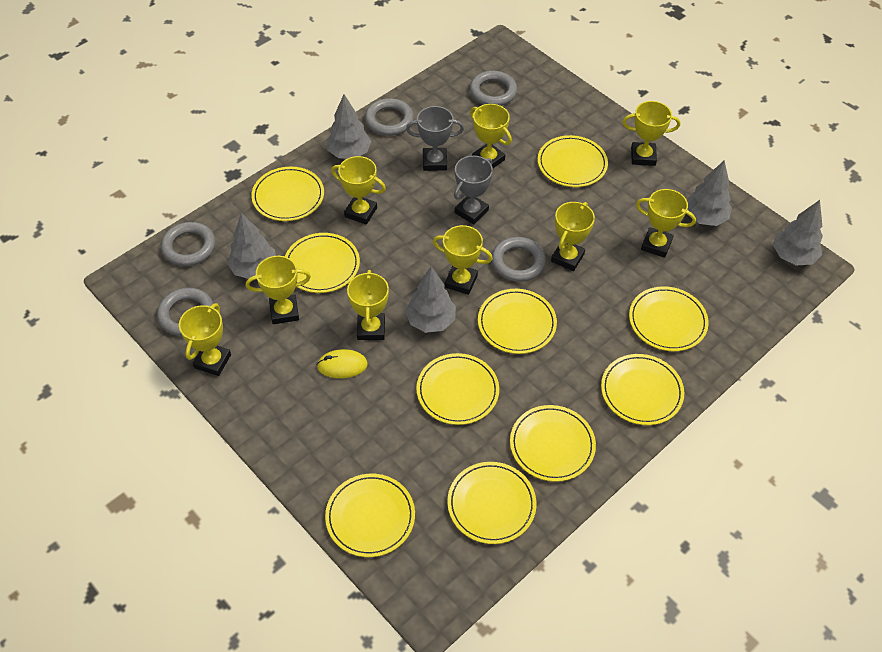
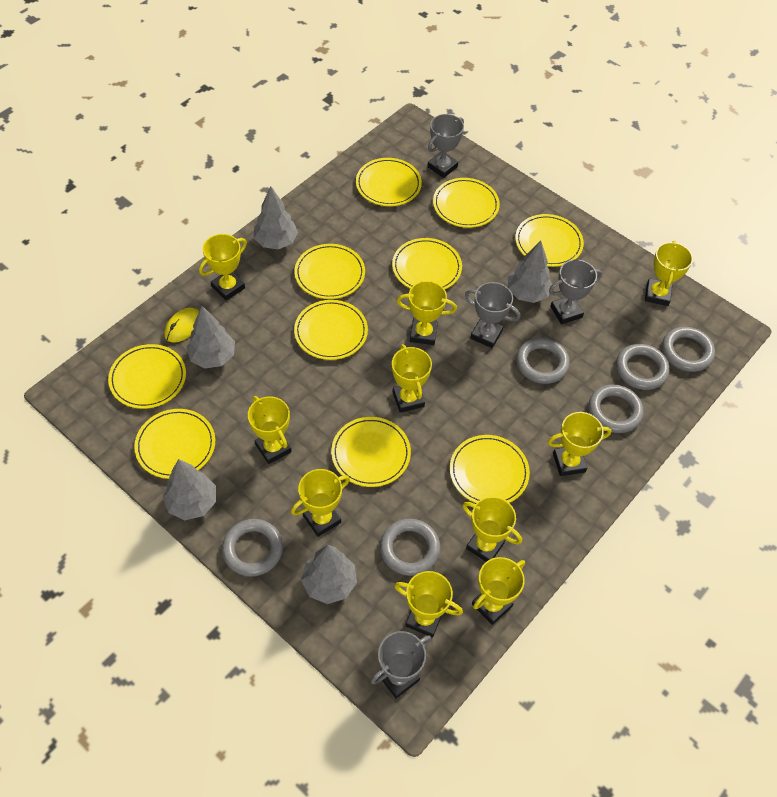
grey ring: 5 -> 6
grey trophy: 2 -> 4
yellow trophy: 9 -> 10

